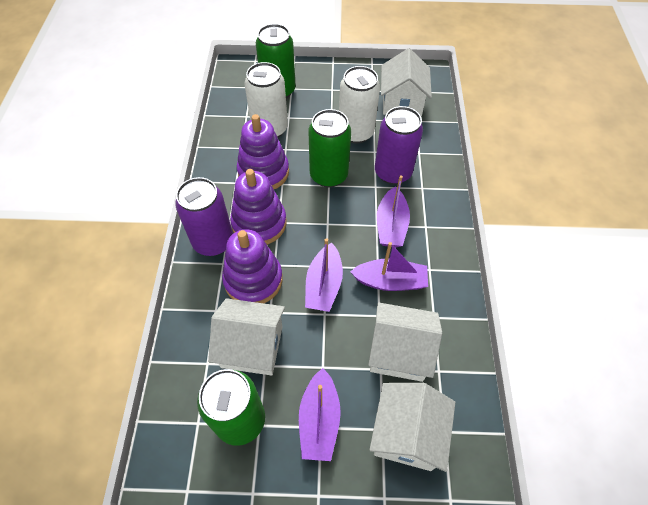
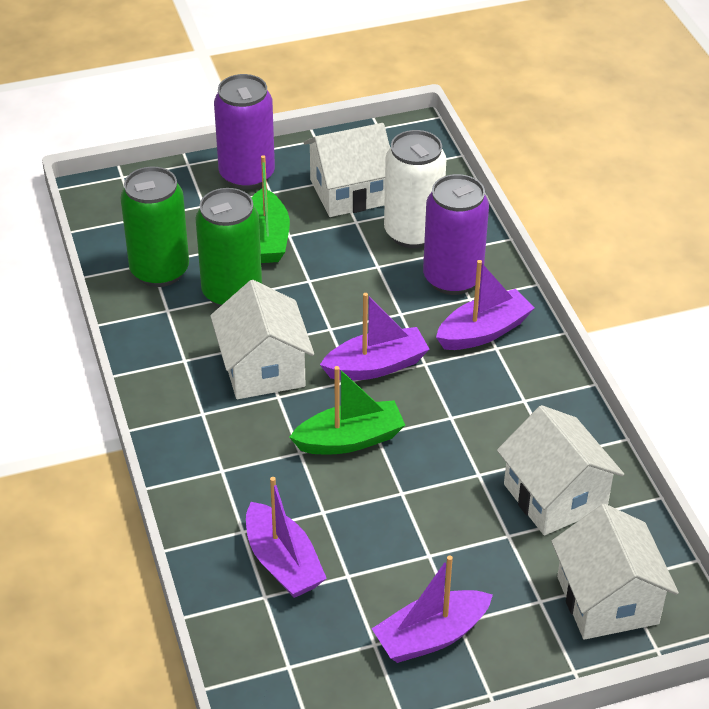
green boat: 0 -> 2
green can: 3 -> 2
purple stacking toy: 3 -> 0
white can: 2 -> 1

